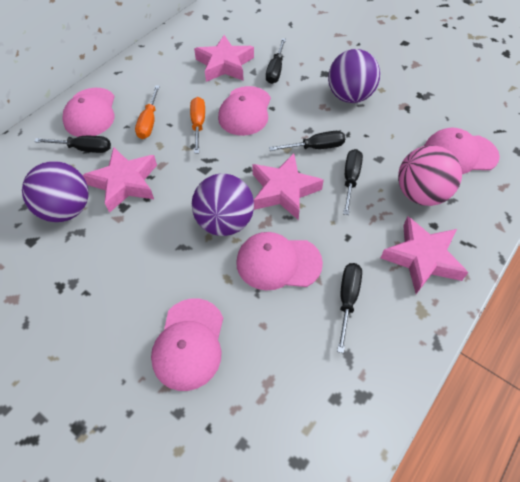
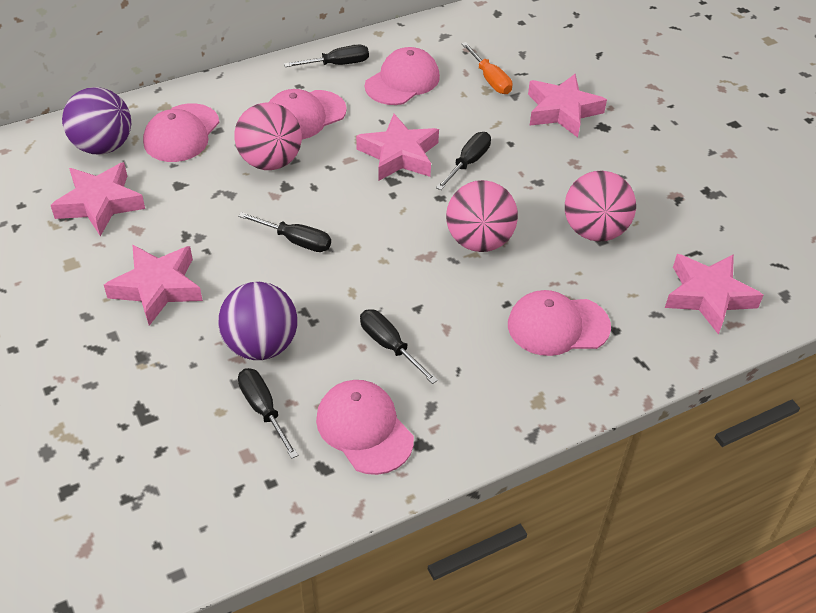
orange screwdriver: 2 -> 1
pink ball: 1 -> 3
pink star: 4 -> 5
purple ball: 3 -> 2

